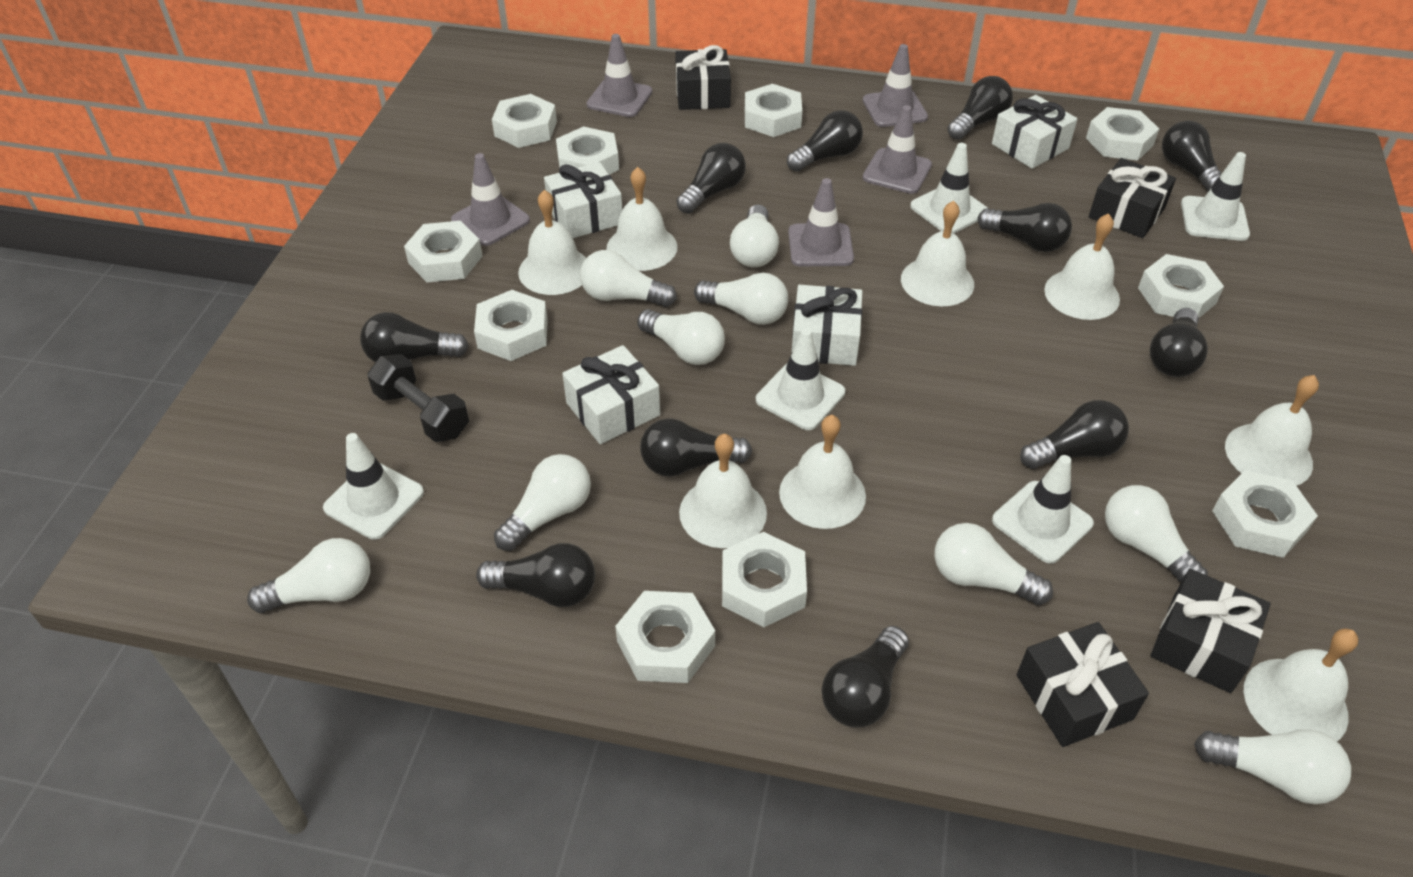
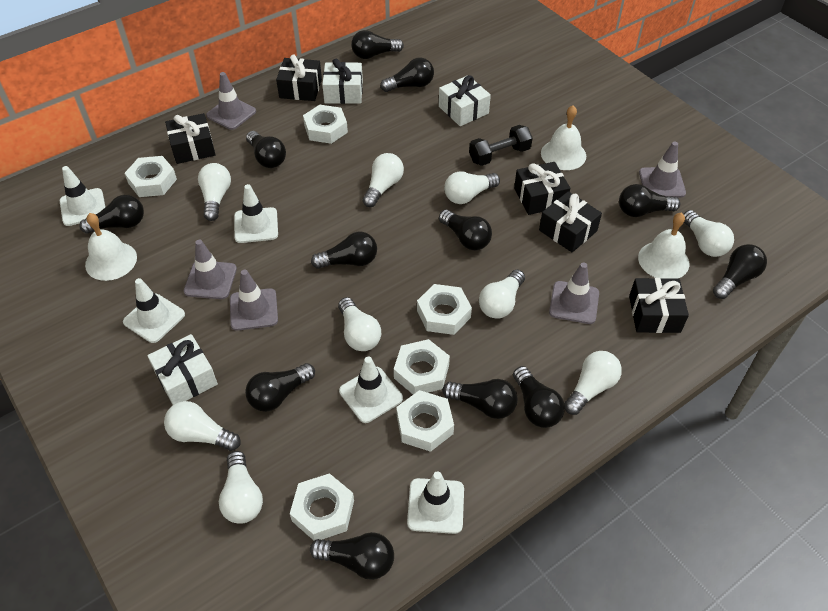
black gift: 4 -> 5
black light bulb: 11 -> 12
white bell: 8 -> 3
white gift: 4 -> 3
white nut: 10 -> 6

